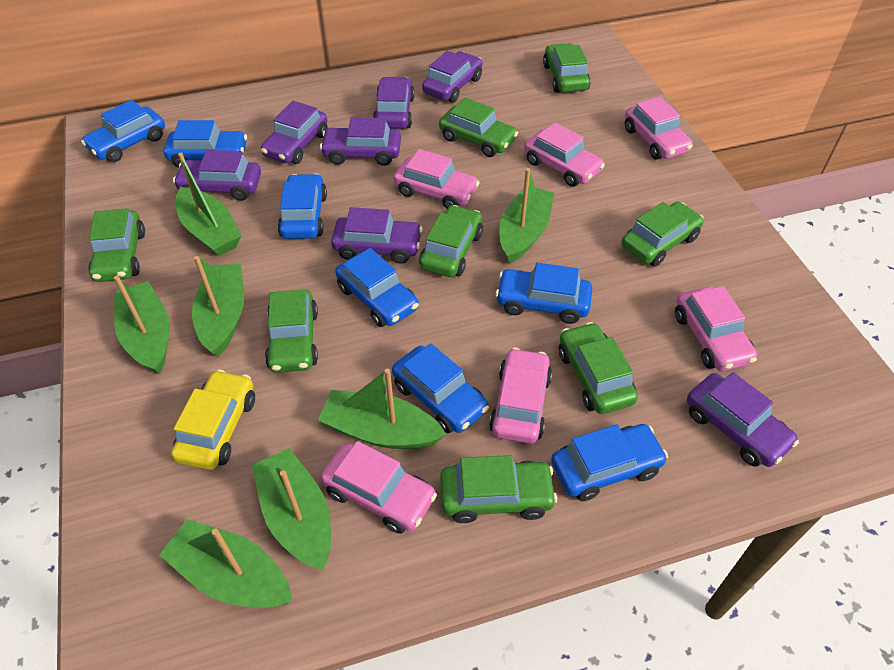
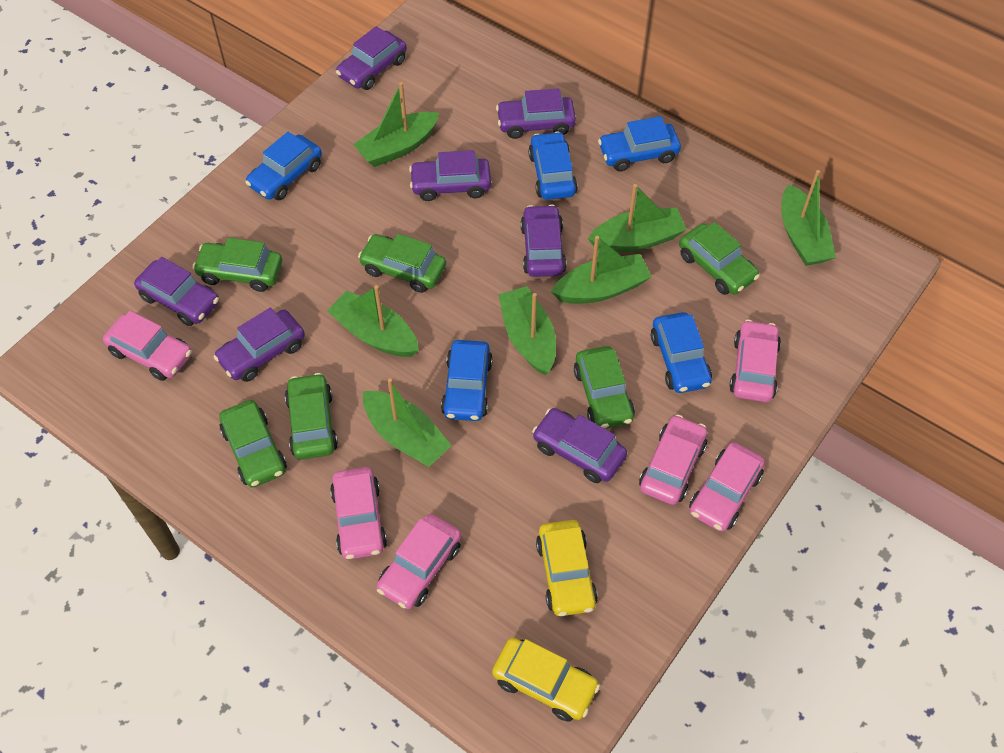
blue car: 7 -> 5
green car: 8 -> 6
yellow car: 1 -> 2

